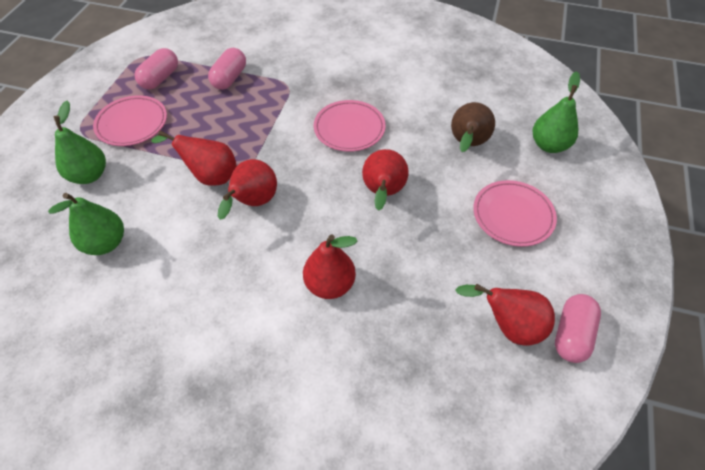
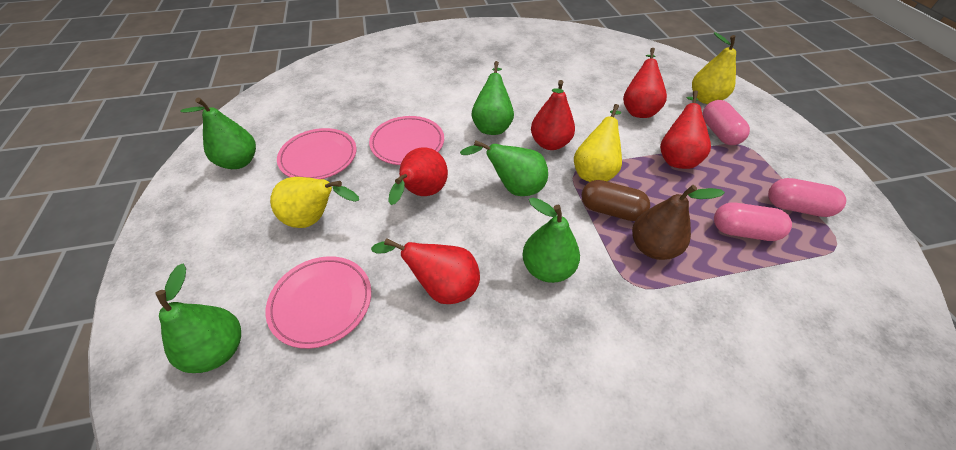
brown capsule: 0 -> 1
green pear: 3 -> 5
yellow pear: 0 -> 3

